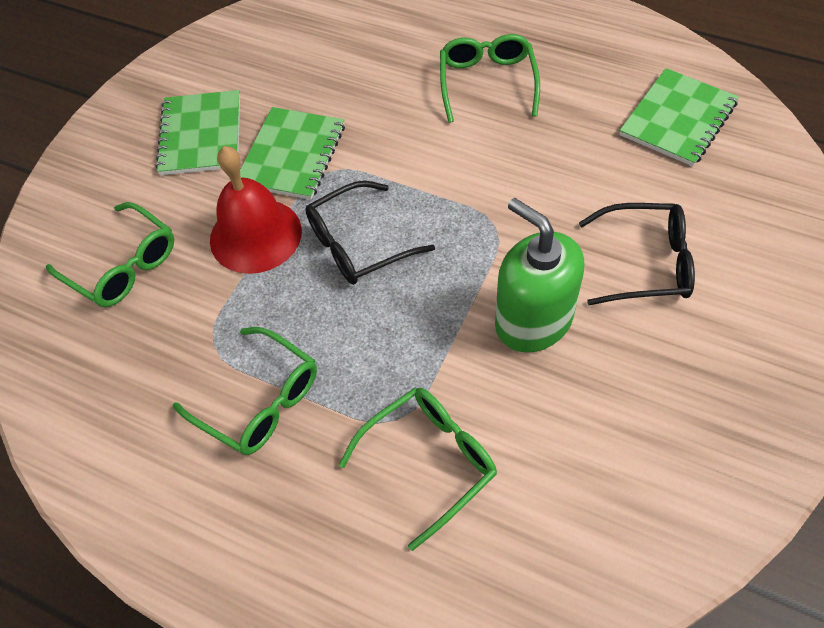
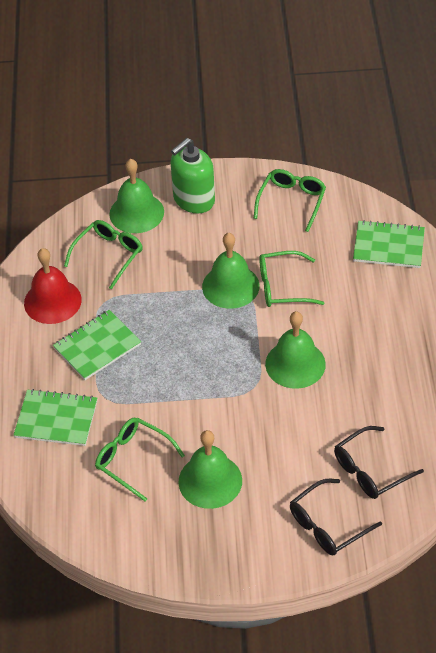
green bell: 0 -> 4

